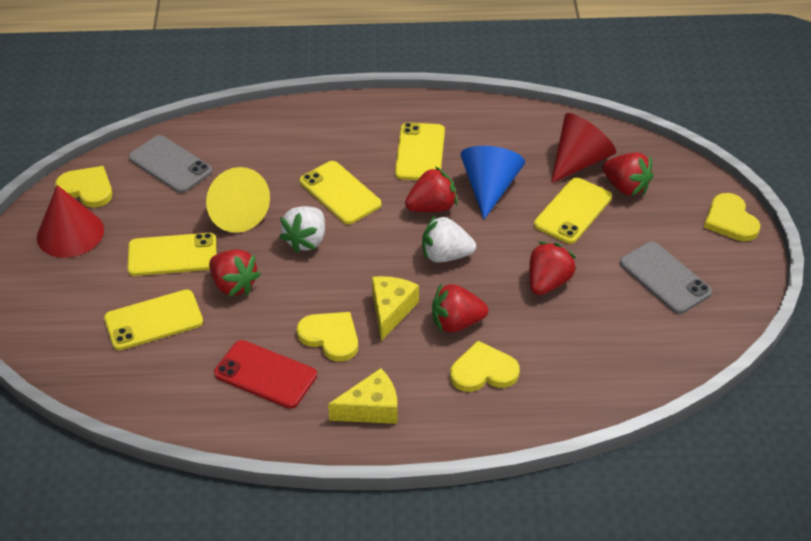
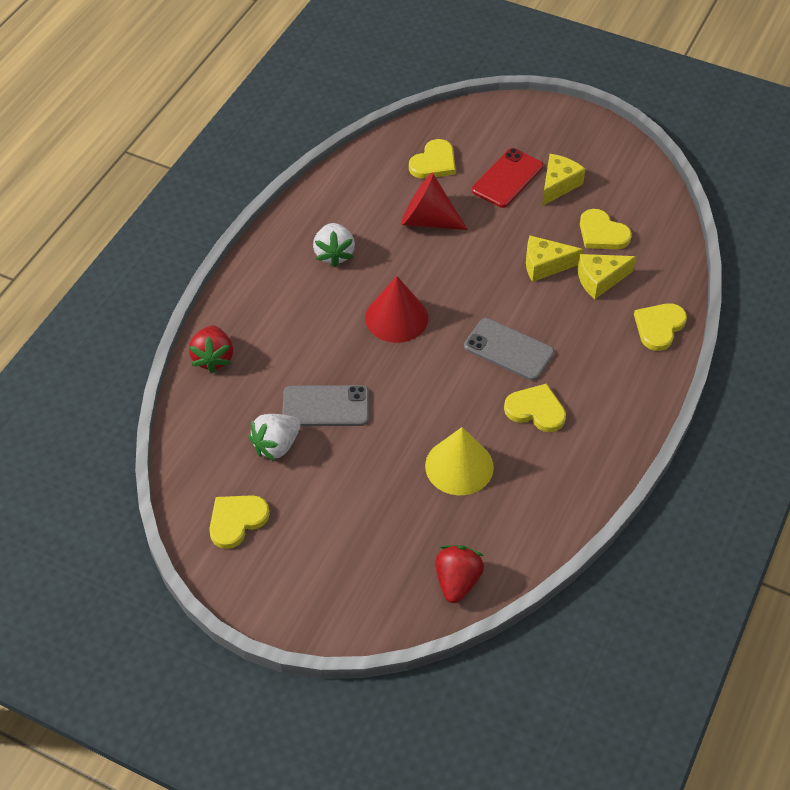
blue cone: 1 -> 0
red strawberry: 5 -> 2
yellow cheese: 2 -> 3
yellow heart: 4 -> 5
yellow phone: 5 -> 0

